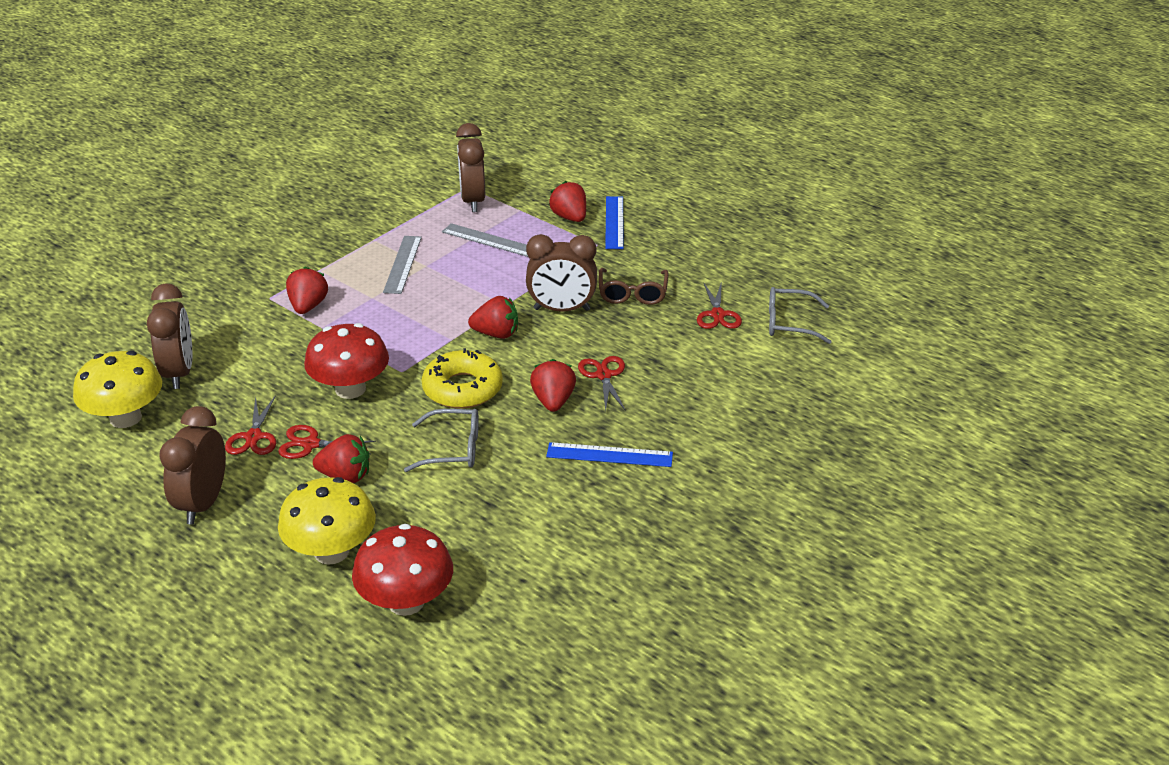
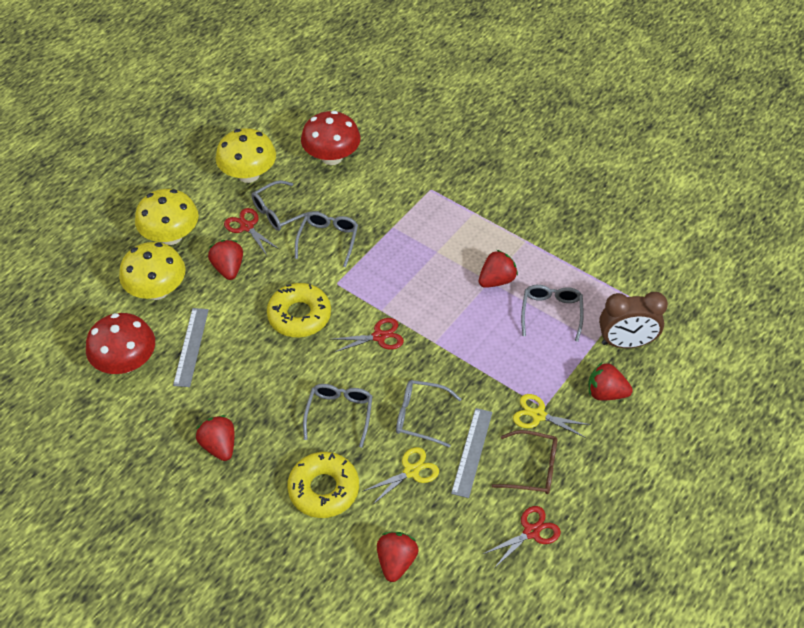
blue ruler: 2 -> 0
brown clock: 4 -> 1
grey glasses: 2 -> 5
red scissors: 4 -> 3
yellow donut: 1 -> 2
yellow mushroom: 2 -> 3
yellow scissors: 0 -> 2

